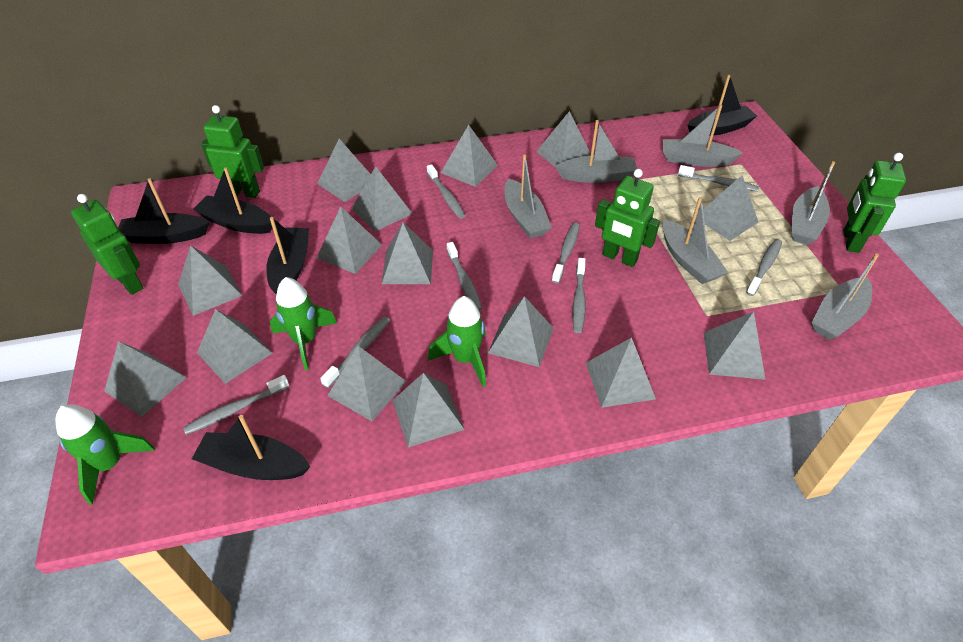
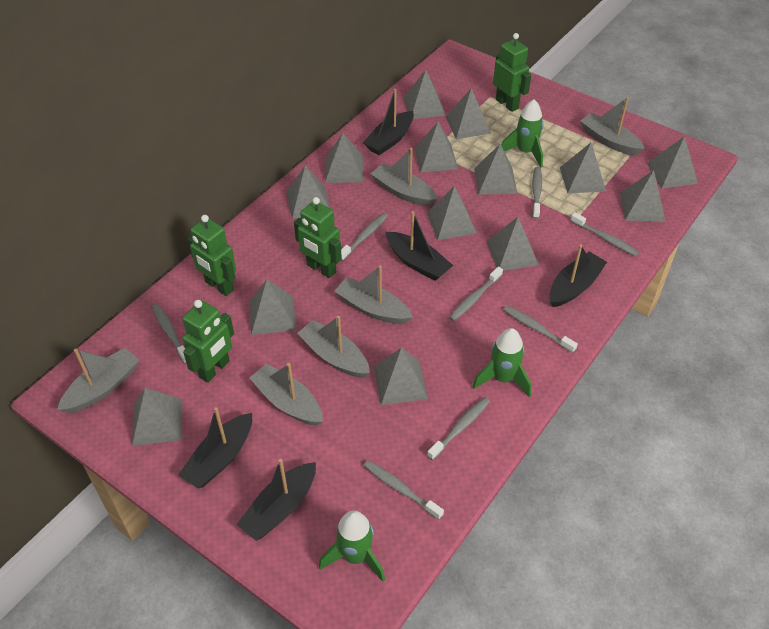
grey pyramid: 15 -> 14

